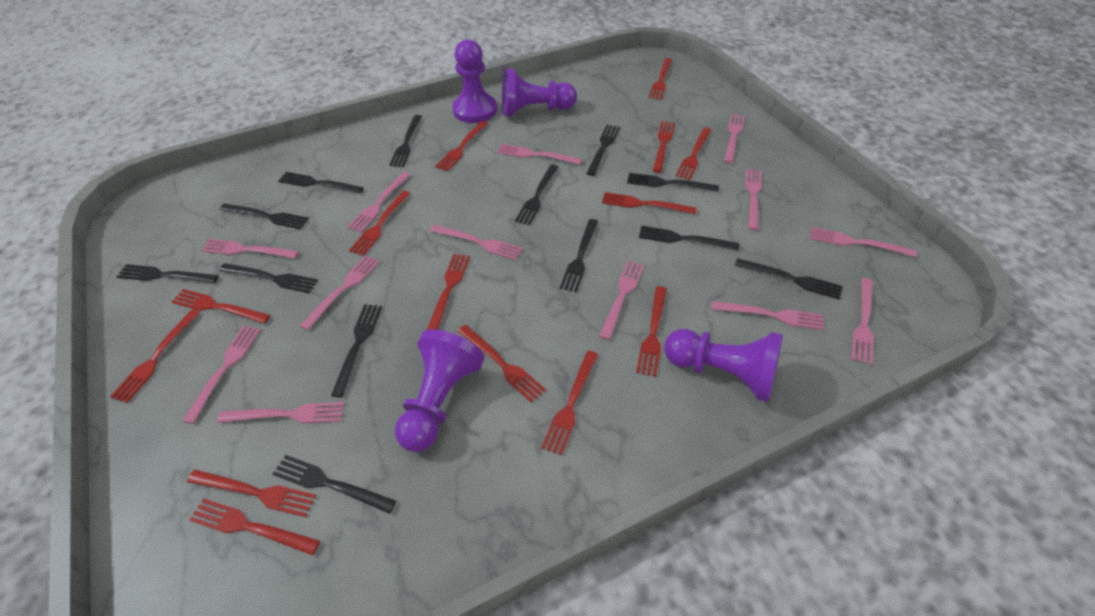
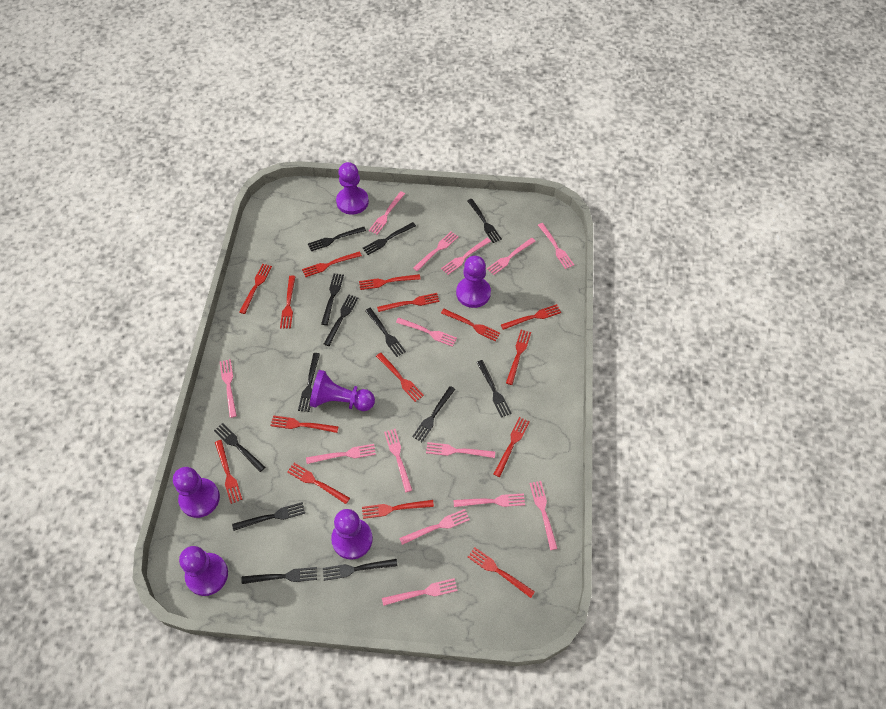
pink fork: 13 -> 14
purple pawn: 4 -> 6
red fork: 14 -> 15

